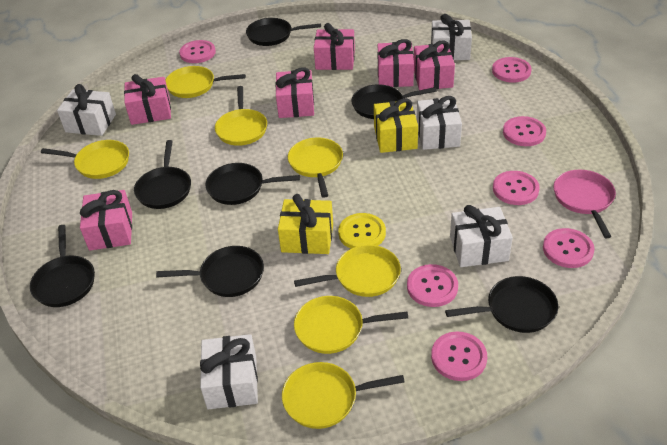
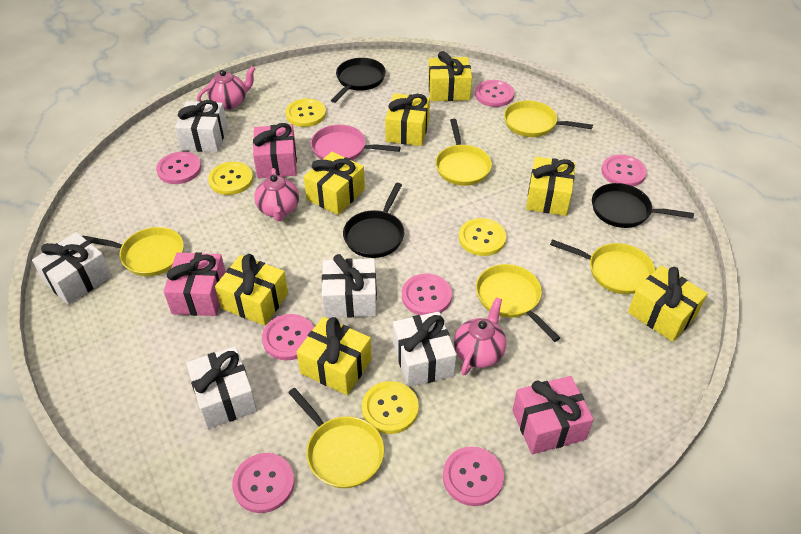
black pan: 7 -> 3
pink gift: 6 -> 3
pink teapot: 0 -> 3
yellow button: 1 -> 4
yellow gift: 2 -> 7
yellow pan: 7 -> 6

